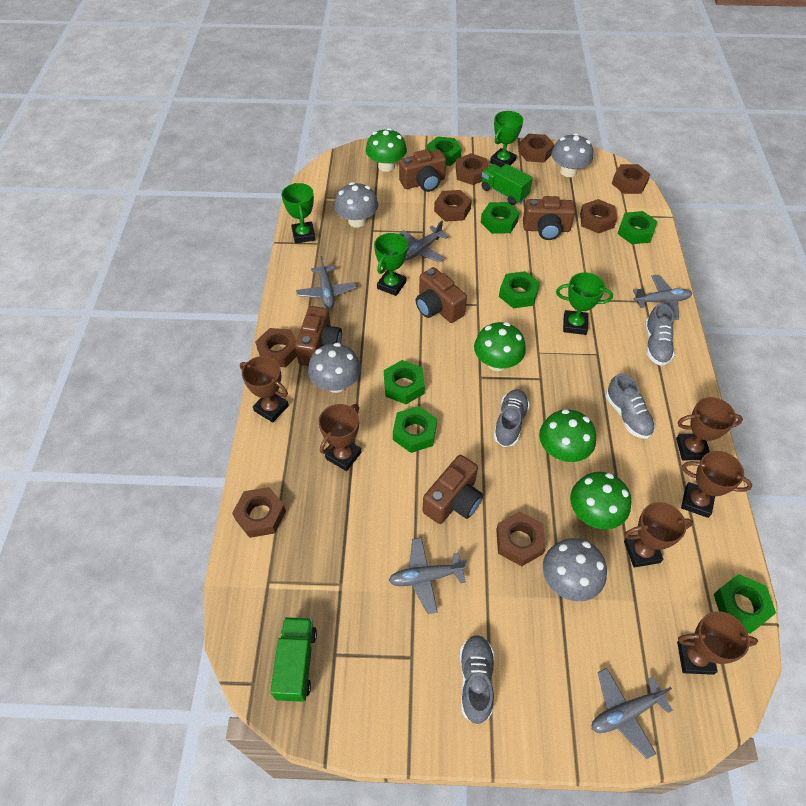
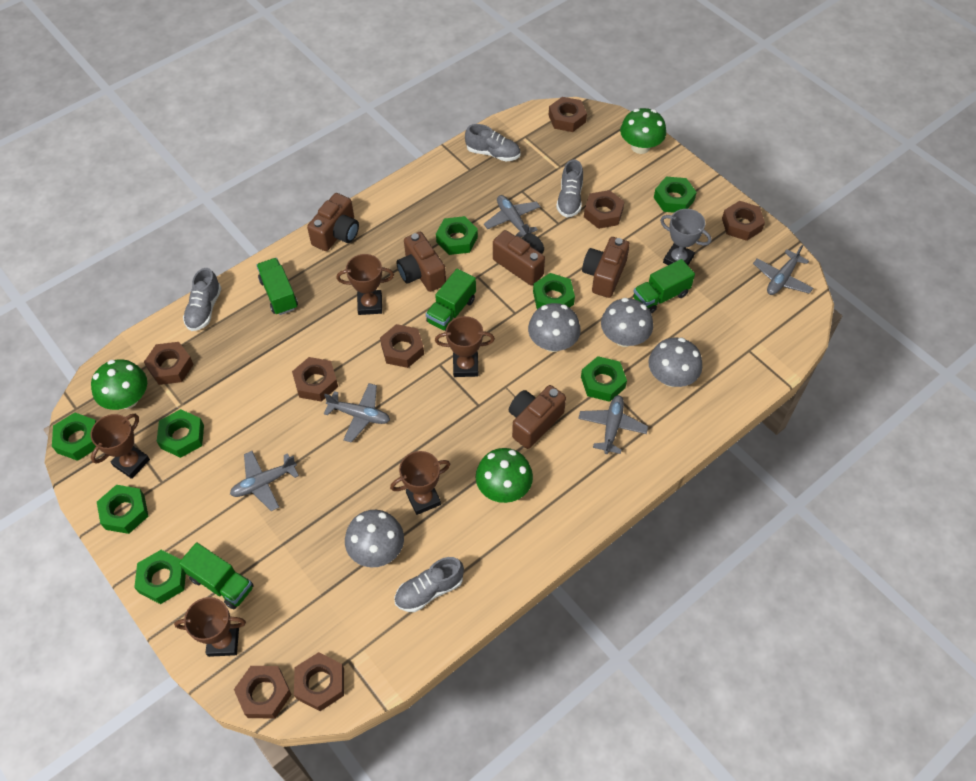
brown trophy: 6 -> 5
green mushroom: 4 -> 3
green nut: 7 -> 8
green trophy: 4 -> 0
green truck: 2 -> 4
grey trophy: 0 -> 1

